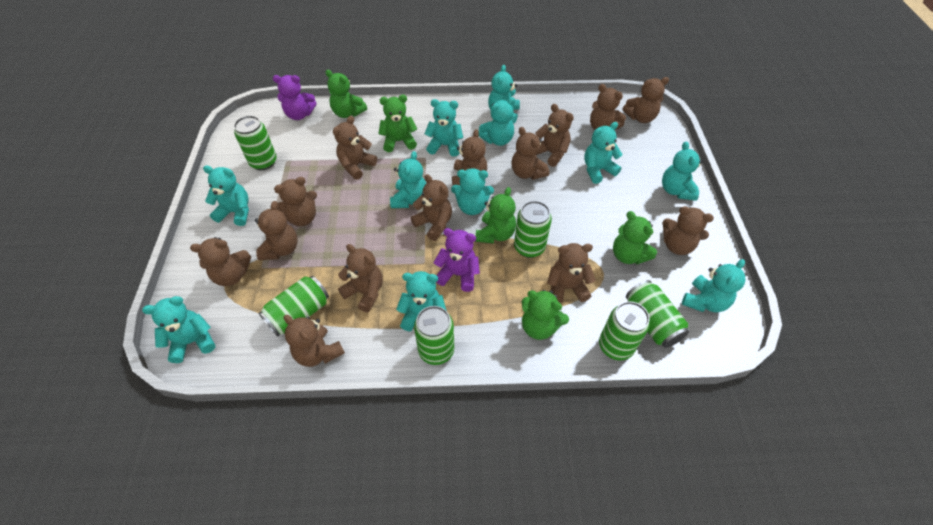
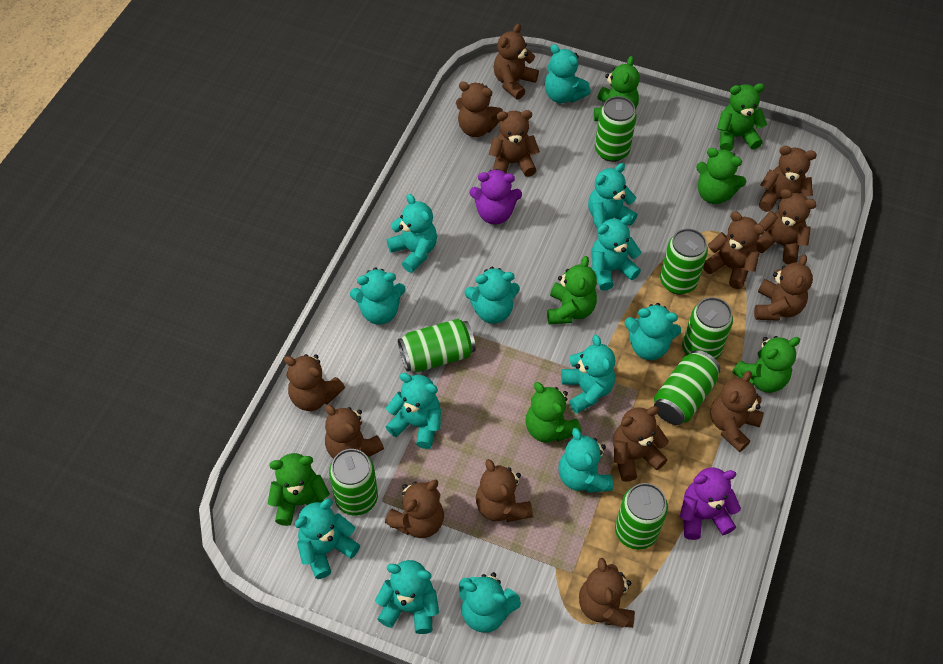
green can: 6 -> 7
green teddy bear: 5 -> 7
turquoise teddy bear: 11 -> 13

